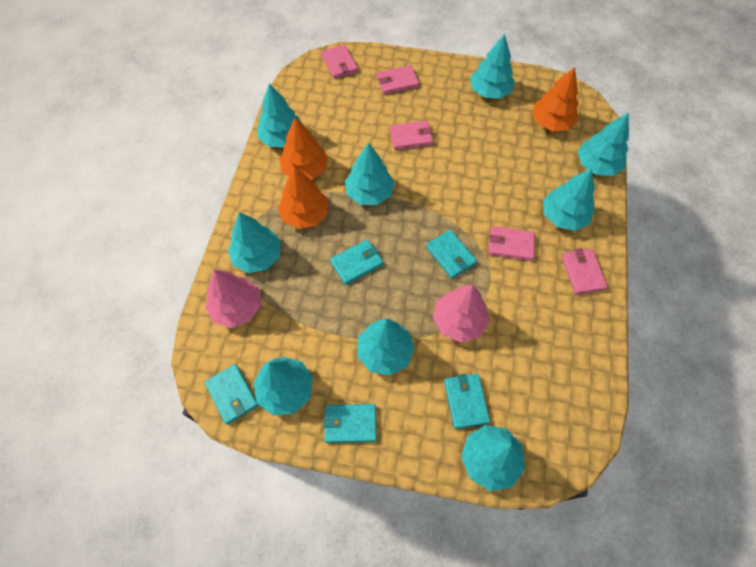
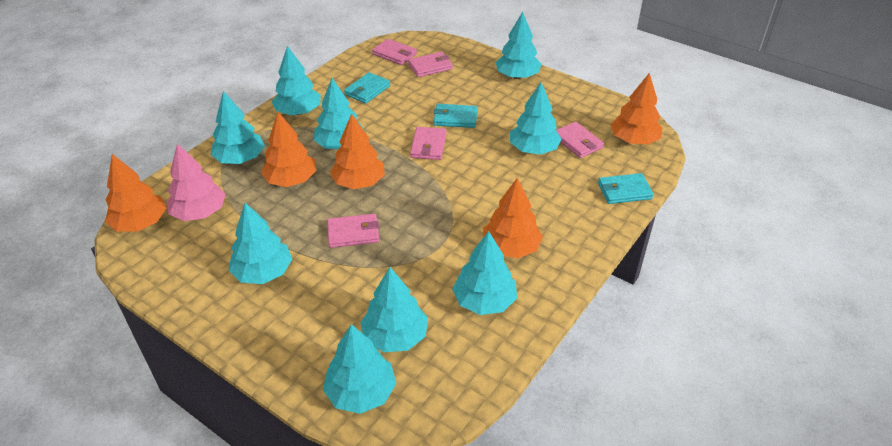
orange tree: 3 -> 5
pink tree: 2 -> 1
turquoise wallet: 5 -> 3

